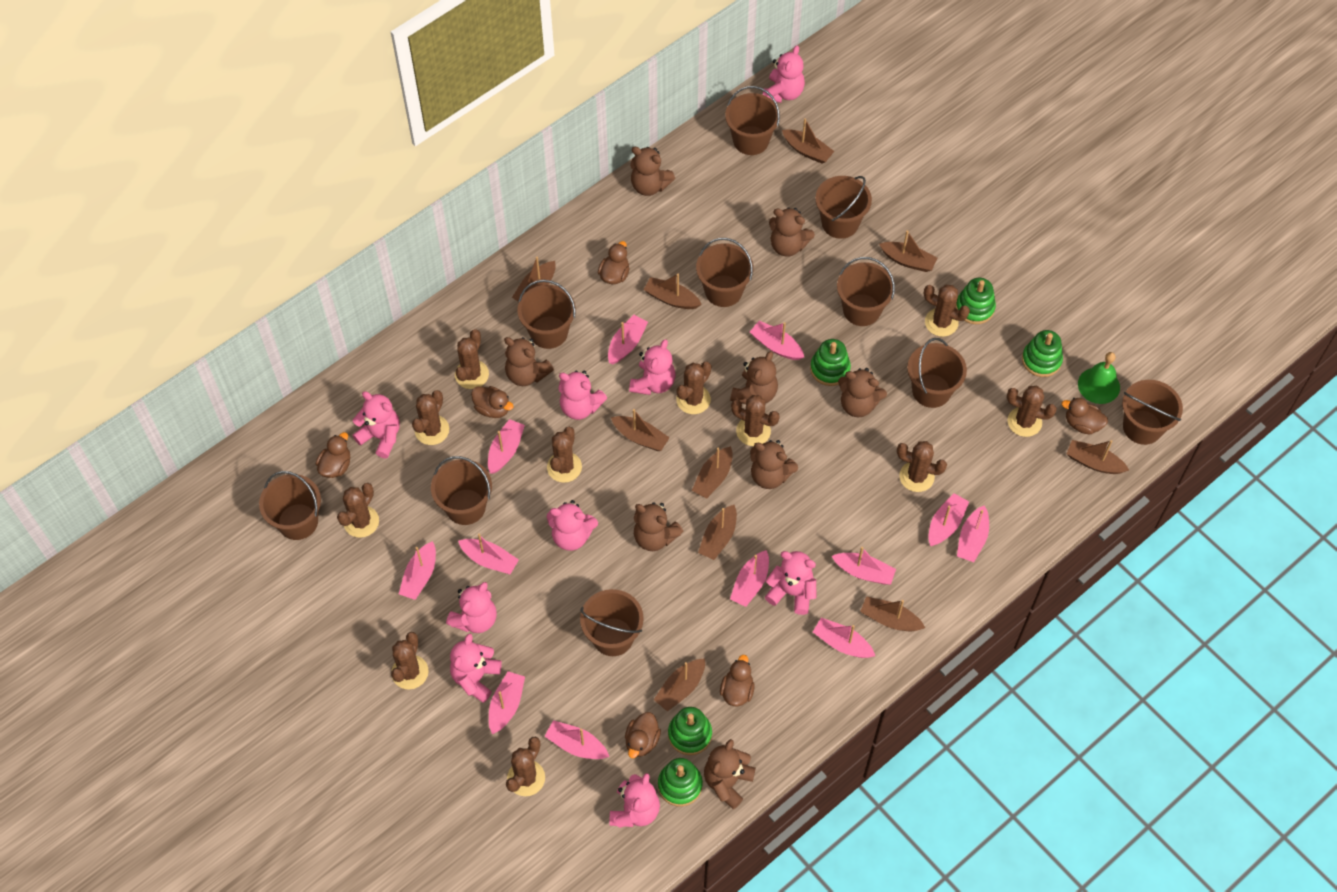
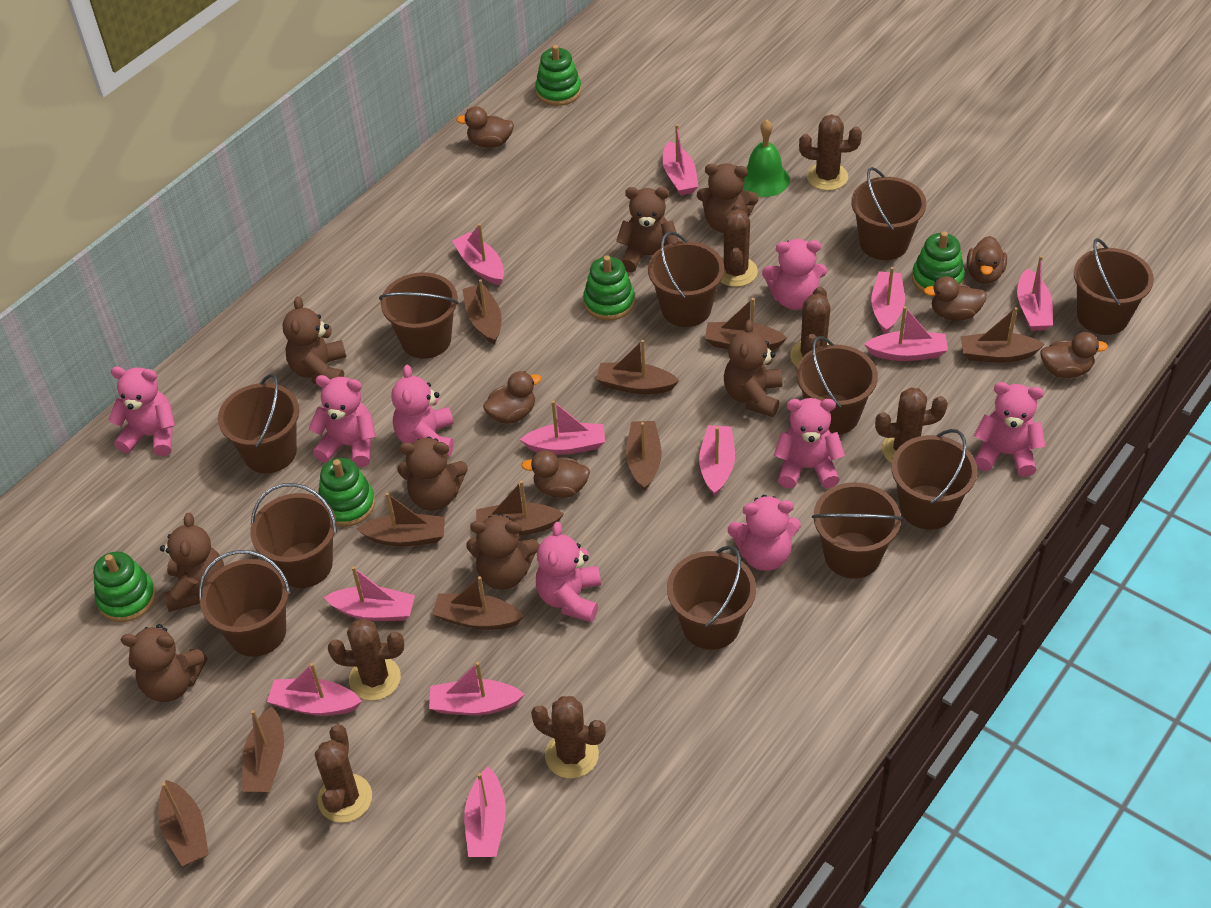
brown bucket: 10 -> 11
brown cactus: 11 -> 7
pink boat: 12 -> 11
pink teddy bear: 9 -> 8

